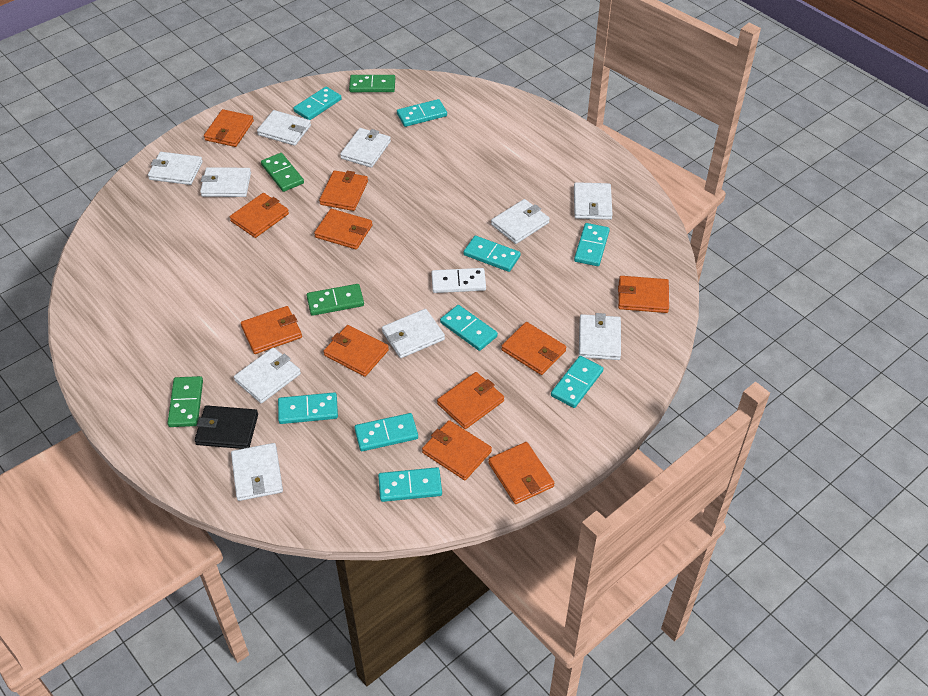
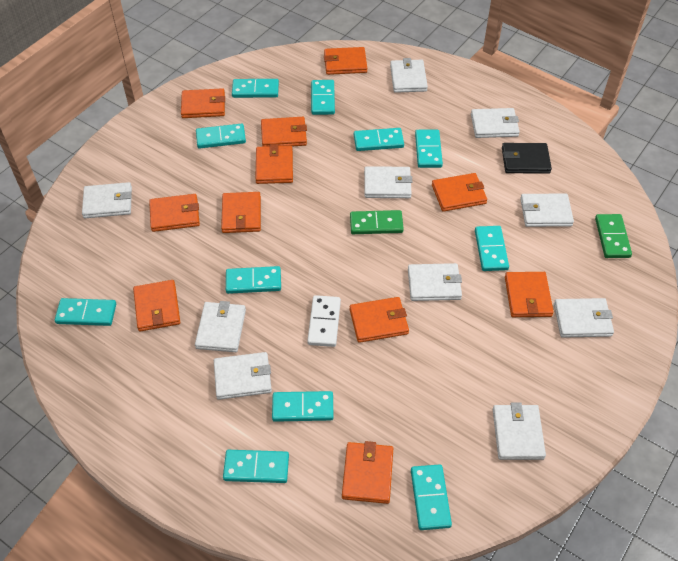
green domino: 4 -> 2
turquoise domino: 9 -> 11

